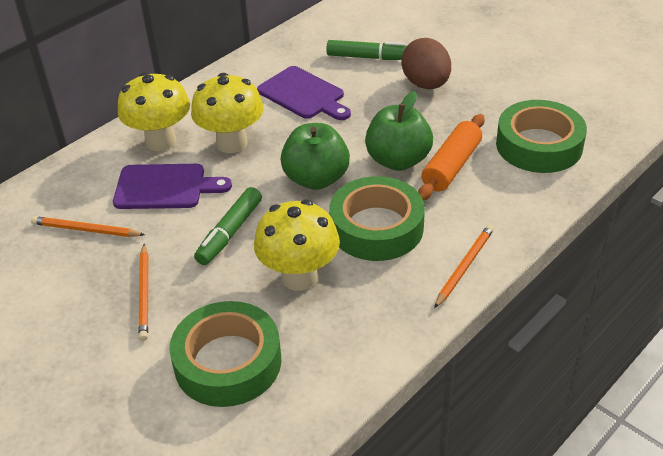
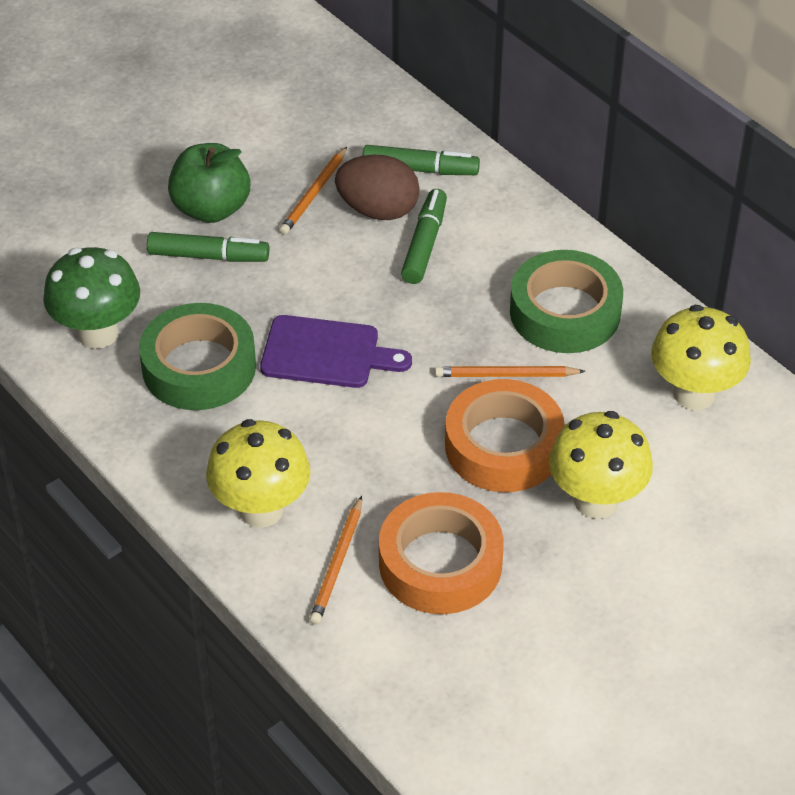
green apple: 2 -> 1
green marker: 2 -> 3
green mushroom: 0 -> 1
green tape: 3 -> 2
orange rolling pin: 1 -> 0
orange tape: 0 -> 2
purple cutting board: 2 -> 1

